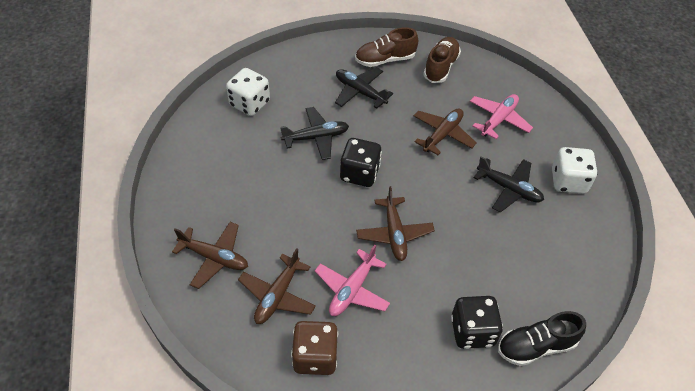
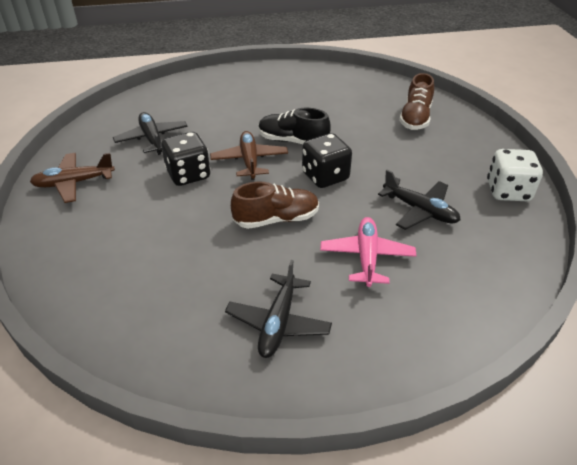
brown dice: 1 -> 0
brown plane: 4 -> 2
pink plane: 2 -> 1
white dice: 2 -> 1

